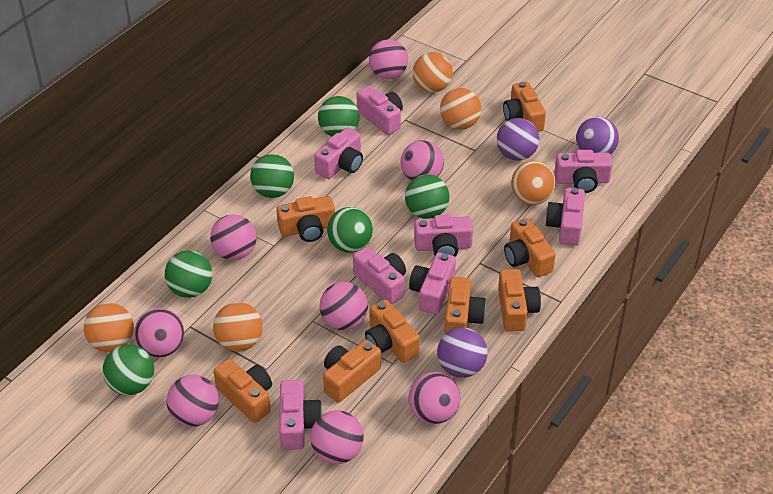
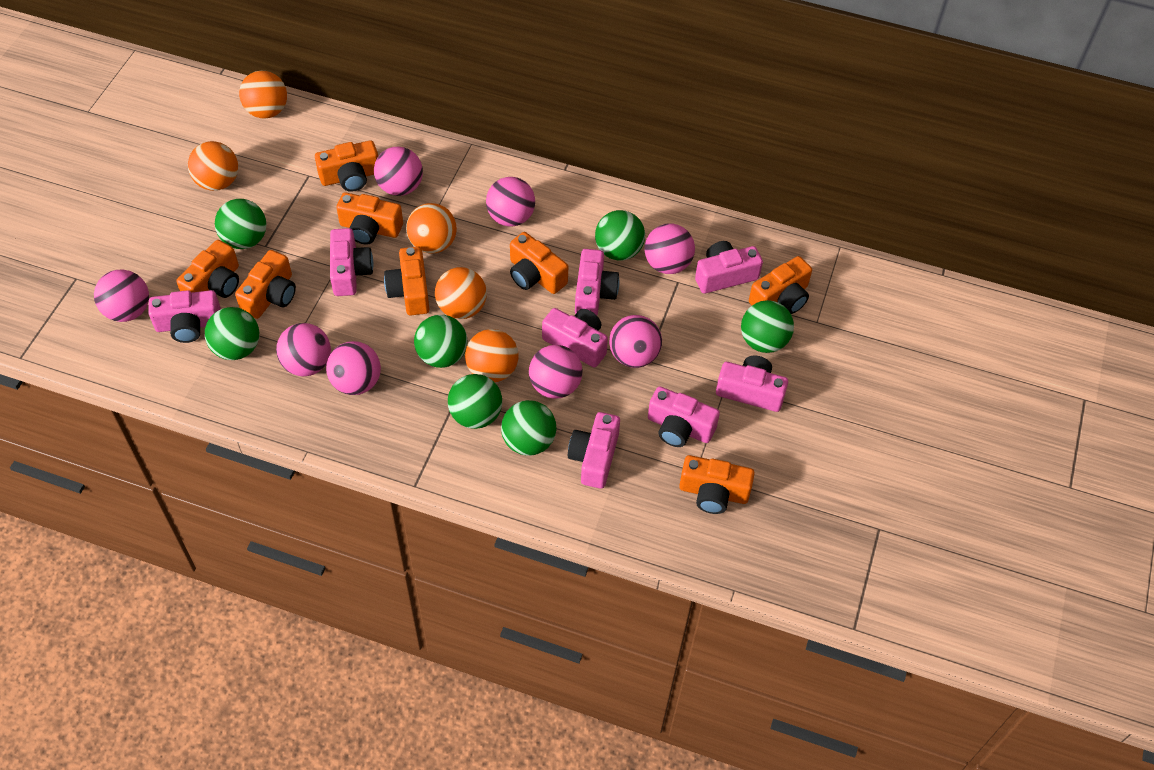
green ball: 6 -> 7
purple ball: 3 -> 0

